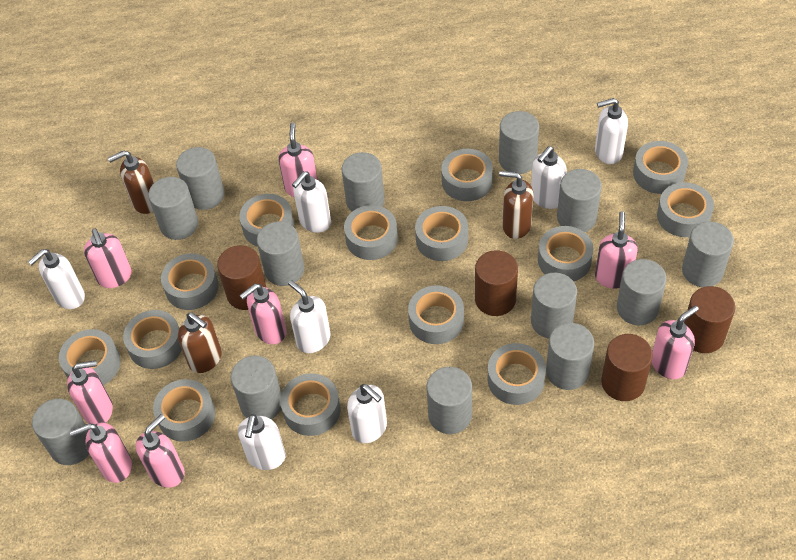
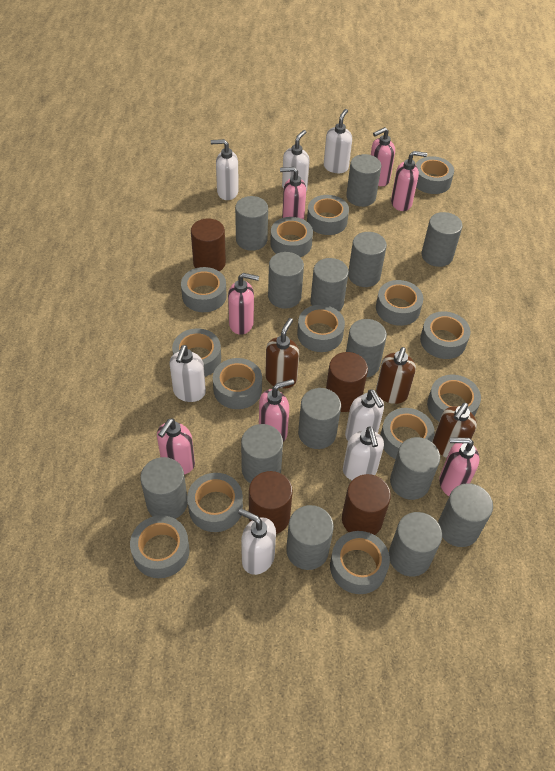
grey cylinder: 13 -> 14
pink soap dispenser: 8 -> 7

